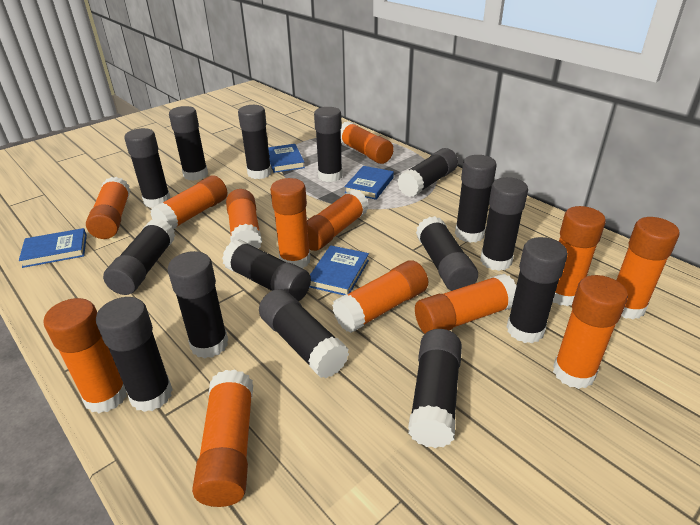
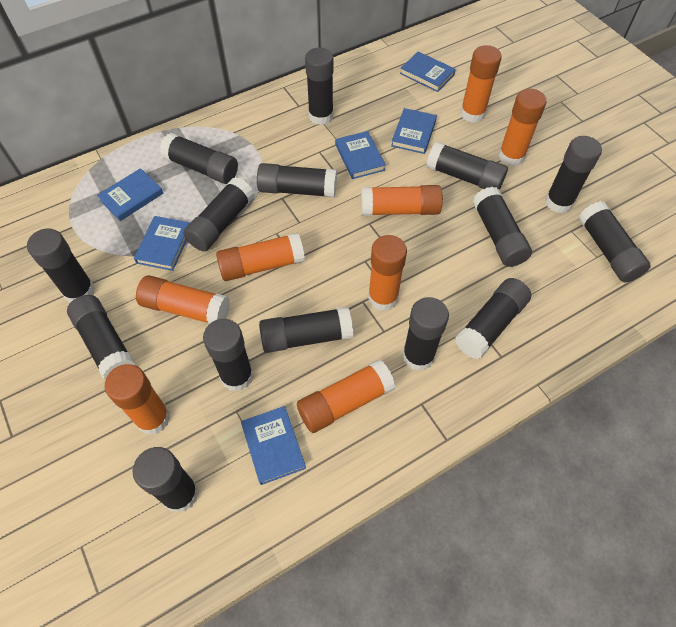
blue book: 4 -> 6
orange glue stick: 13 -> 8

